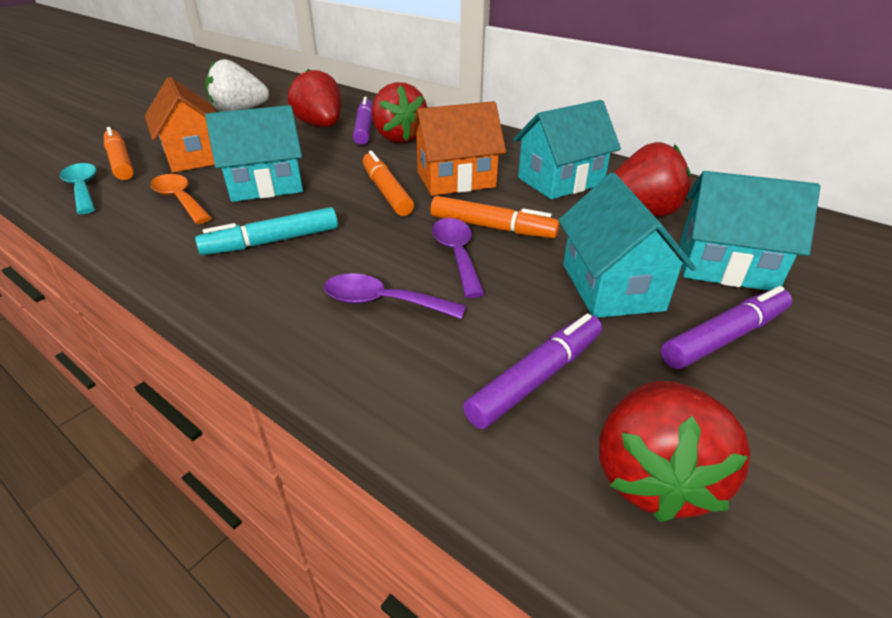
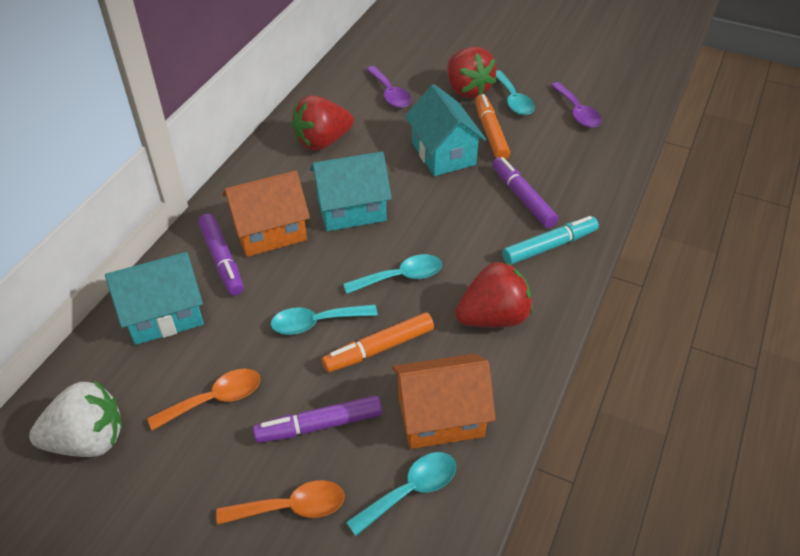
orange marker: 3 -> 2
orange spoon: 1 -> 2
red strawberry: 4 -> 3
turquoise house: 4 -> 3
turquoise spoon: 1 -> 4

